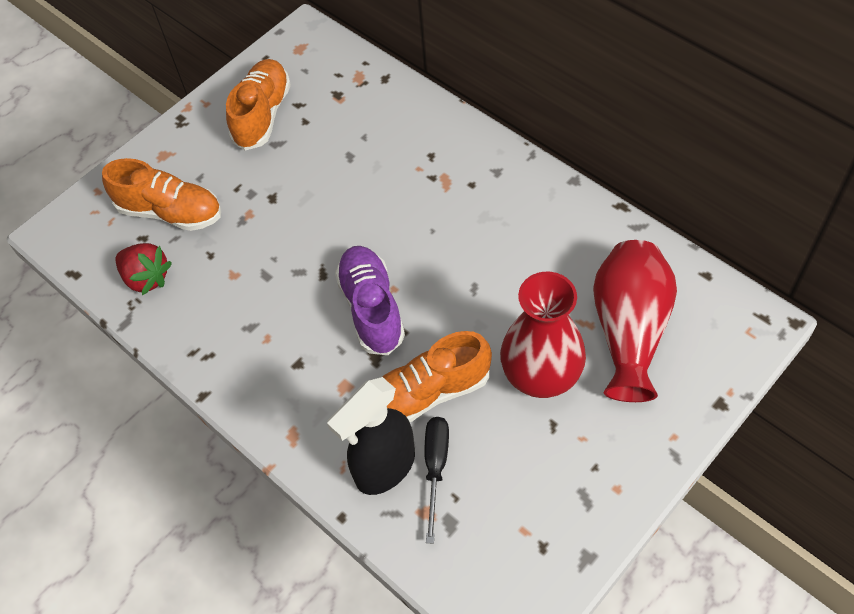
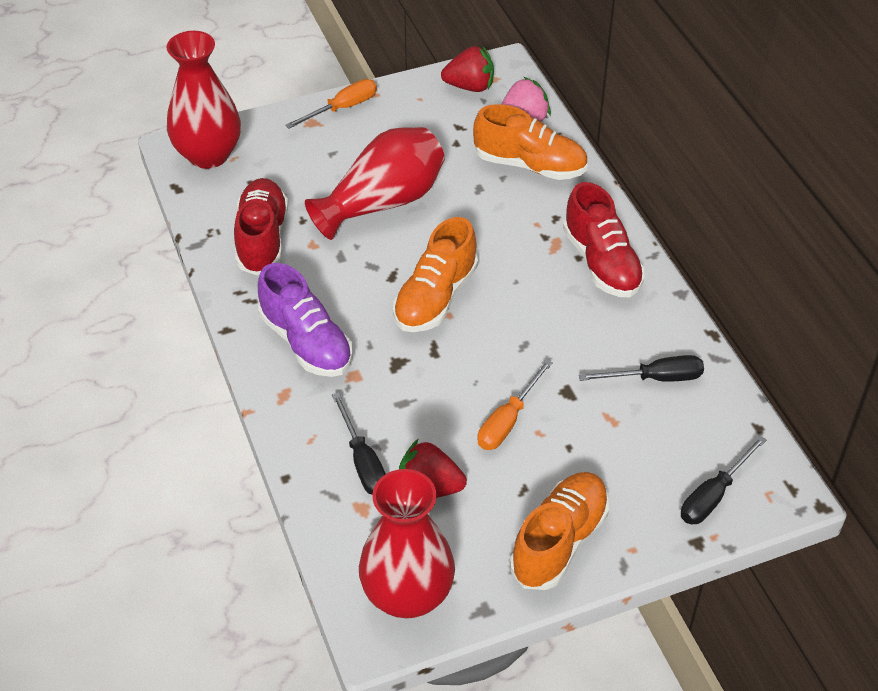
black screwdriver: 1 -> 3
black spray bottle: 1 -> 0
orange screwdriver: 0 -> 2
pink strawberry: 0 -> 1
red shoe: 0 -> 2
red strawberry: 1 -> 2
red vase: 2 -> 3

